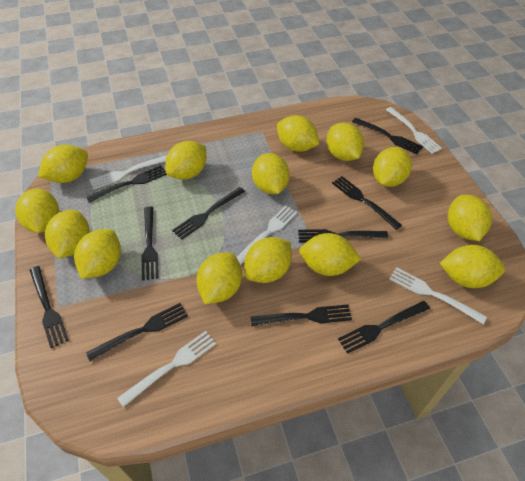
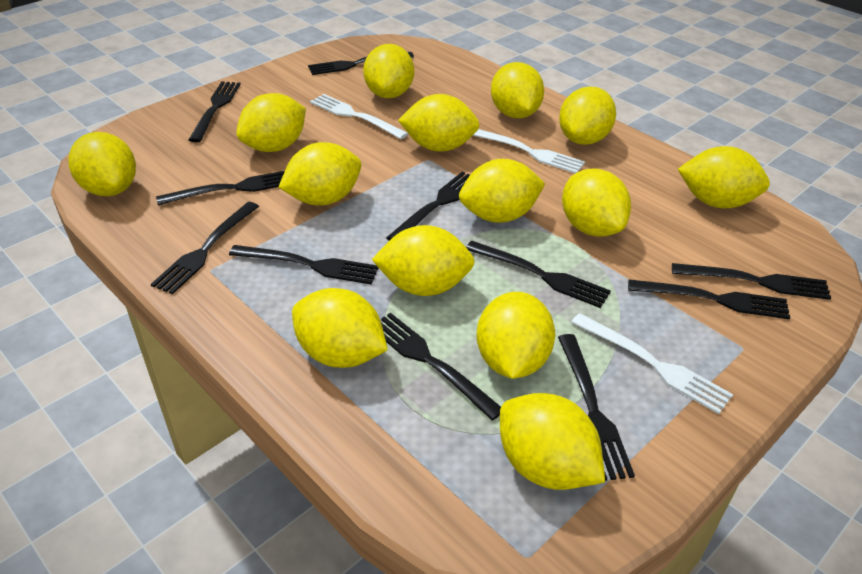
black fork: 10 -> 11
white fork: 5 -> 3

